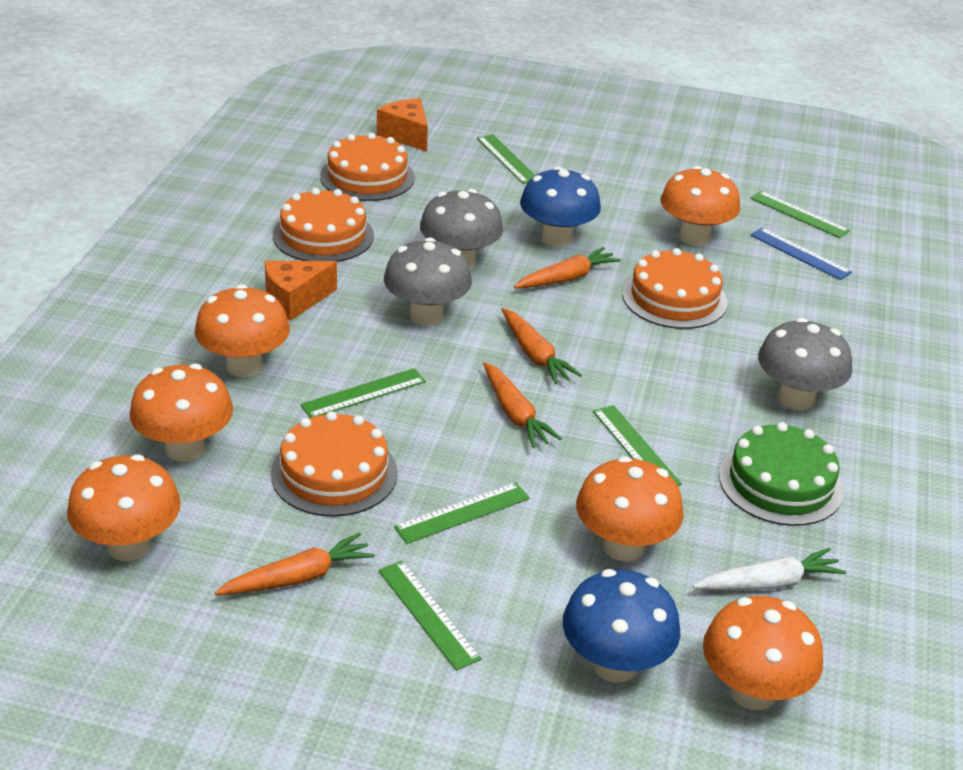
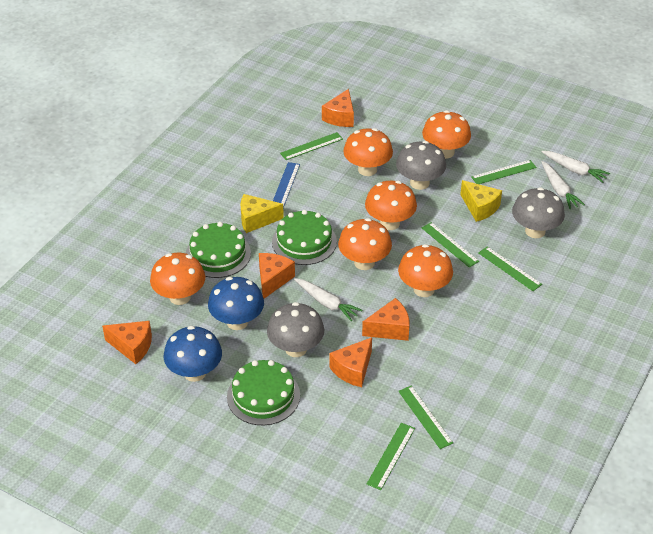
green cake: 1 -> 3
orange cake: 4 -> 0
orange carrot: 4 -> 0
orange cheese: 2 -> 5
white carrot: 1 -> 3
yellow cheese: 0 -> 2

